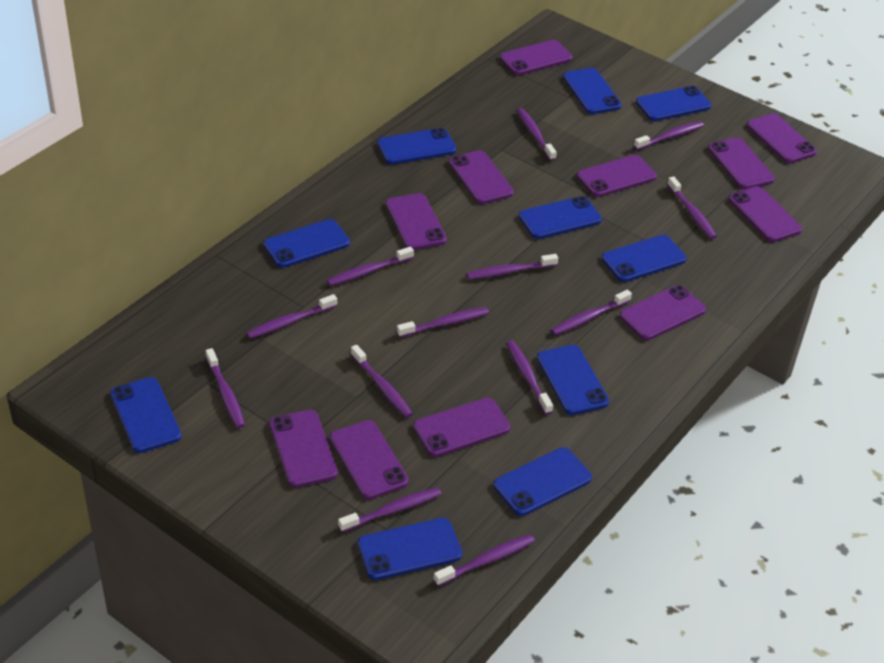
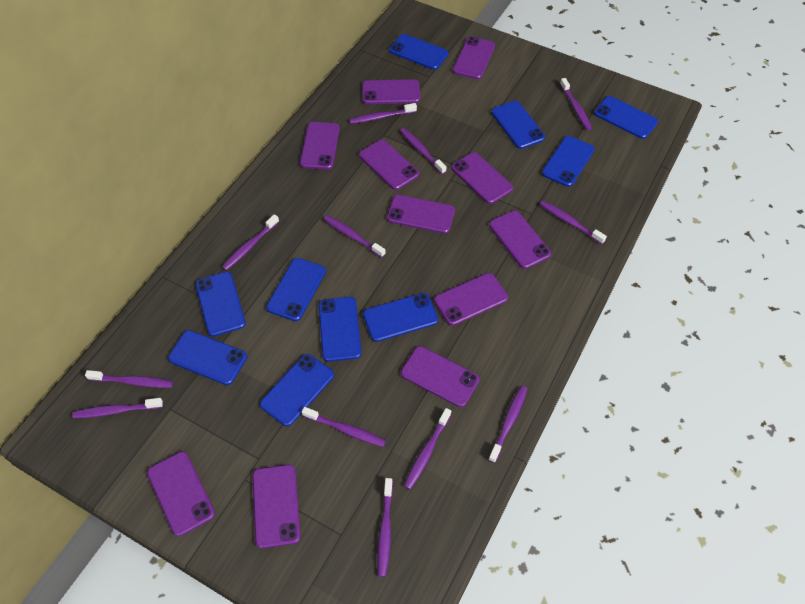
purple toothbrush: 13 -> 12

